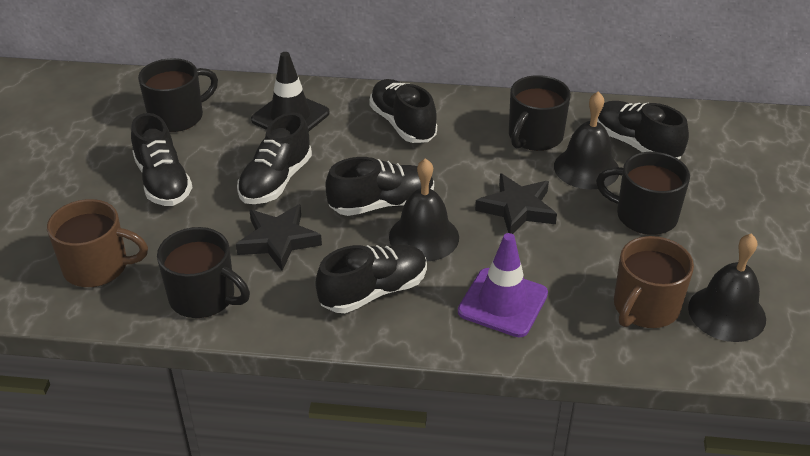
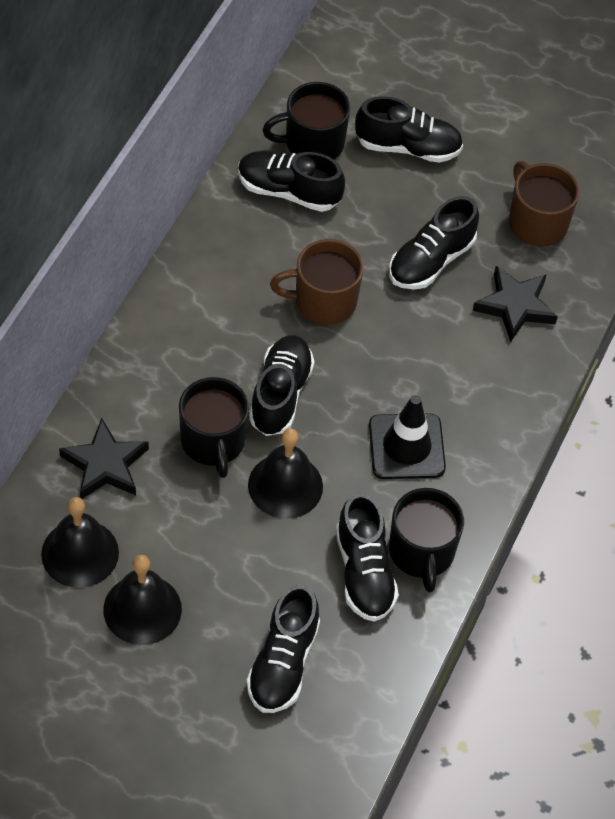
black mug: 4 -> 3
purple traffic cone: 1 -> 0

